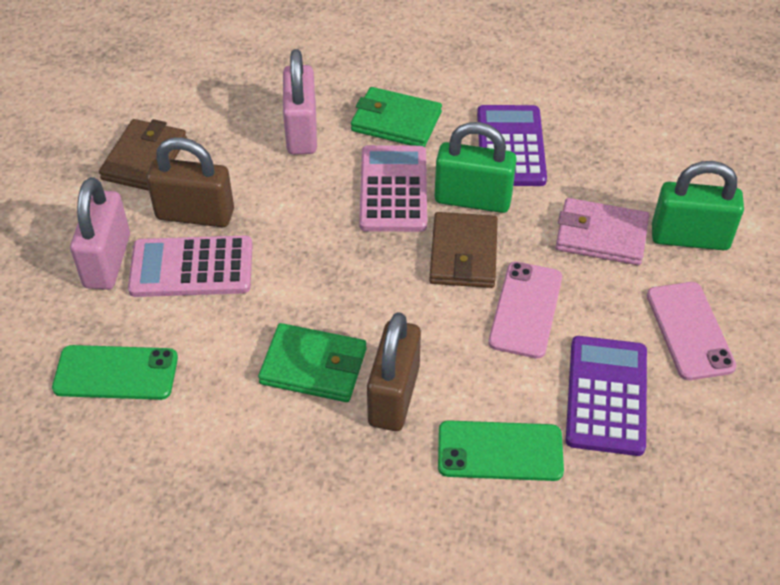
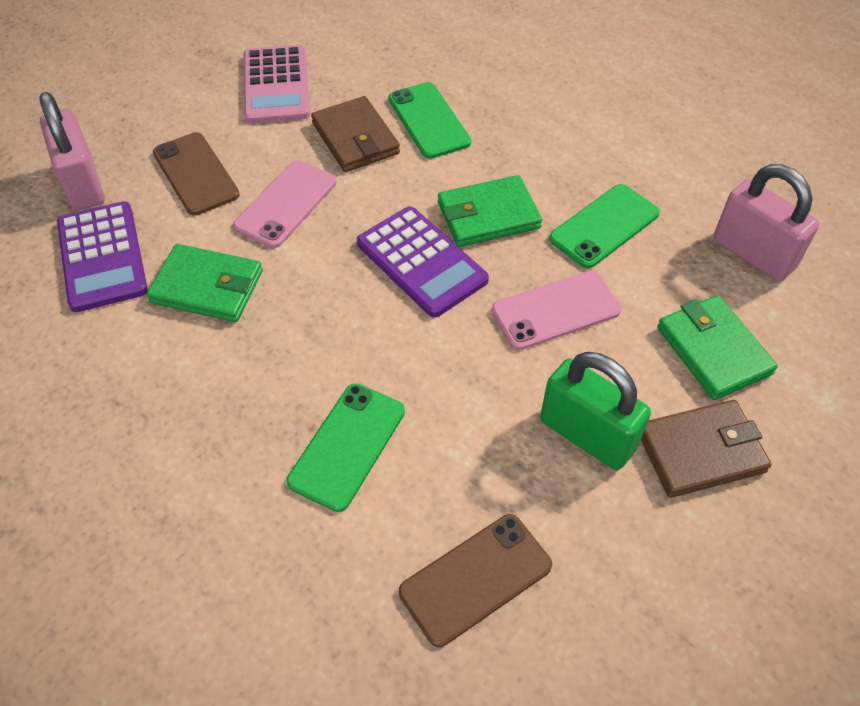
brown padlock: 2 -> 0
brown phone: 0 -> 2
green padlock: 2 -> 1
green phone: 2 -> 3
green wallet: 2 -> 3
pink calculator: 2 -> 1
pink wallet: 1 -> 0

